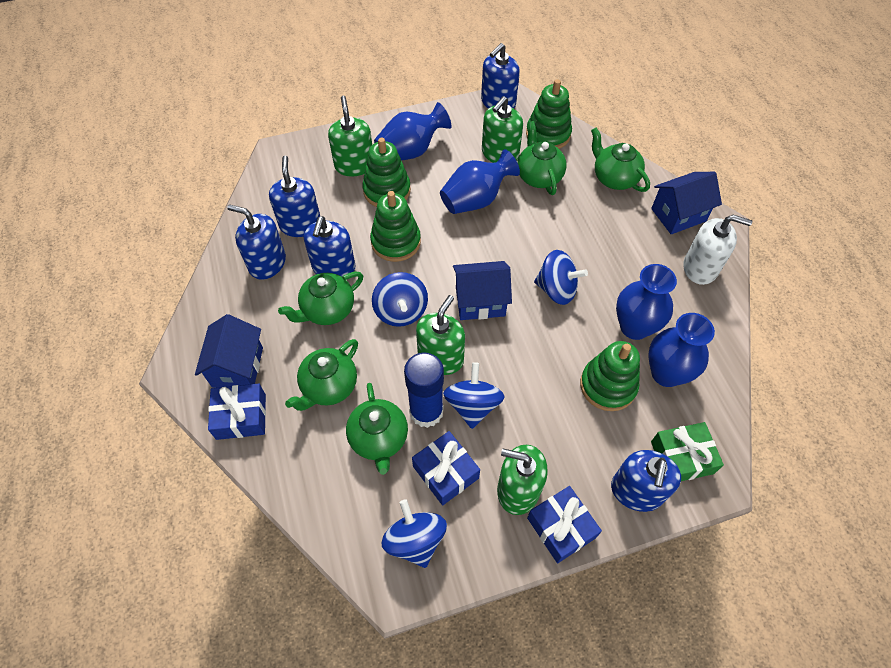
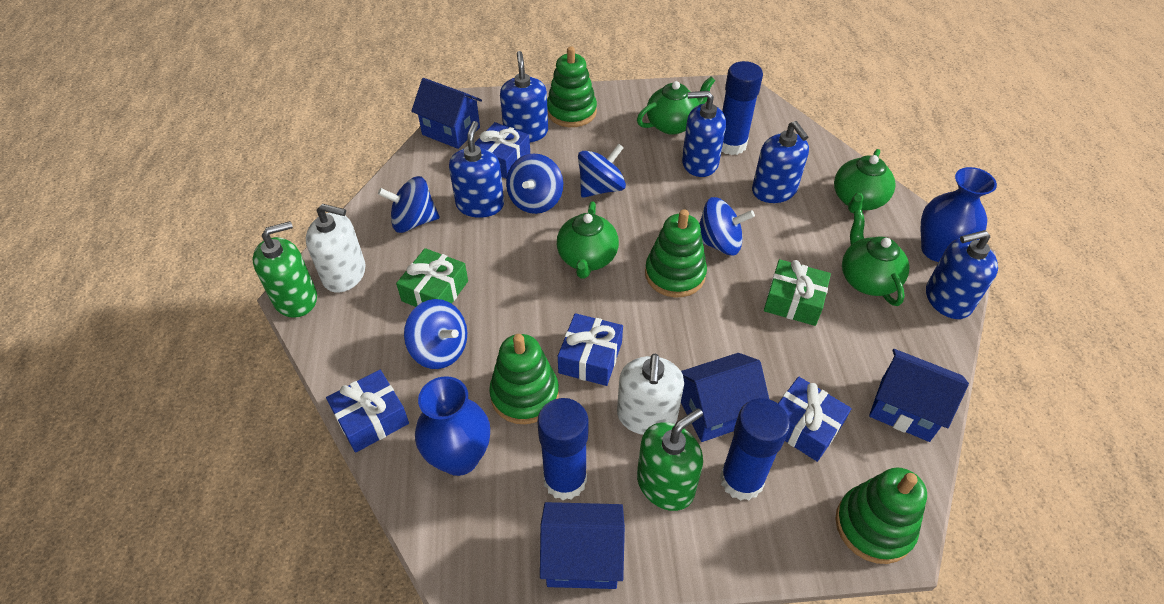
blue gift: 3 -> 4
blue glue stick: 1 -> 3
blue house: 3 -> 4
blue spinning top: 4 -> 5
blue vase: 4 -> 2
green gift: 1 -> 2
green soap dispenser: 4 -> 2
green teapot: 5 -> 4
white soap dispenser: 1 -> 2

